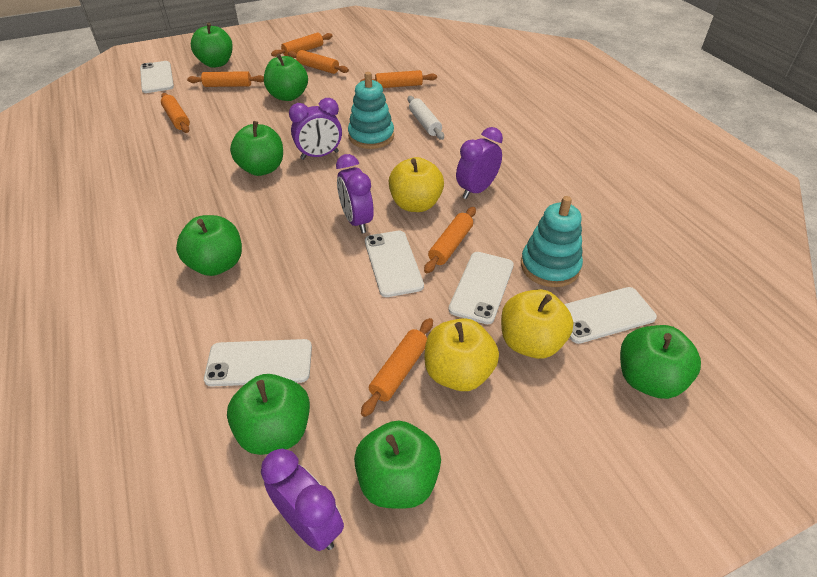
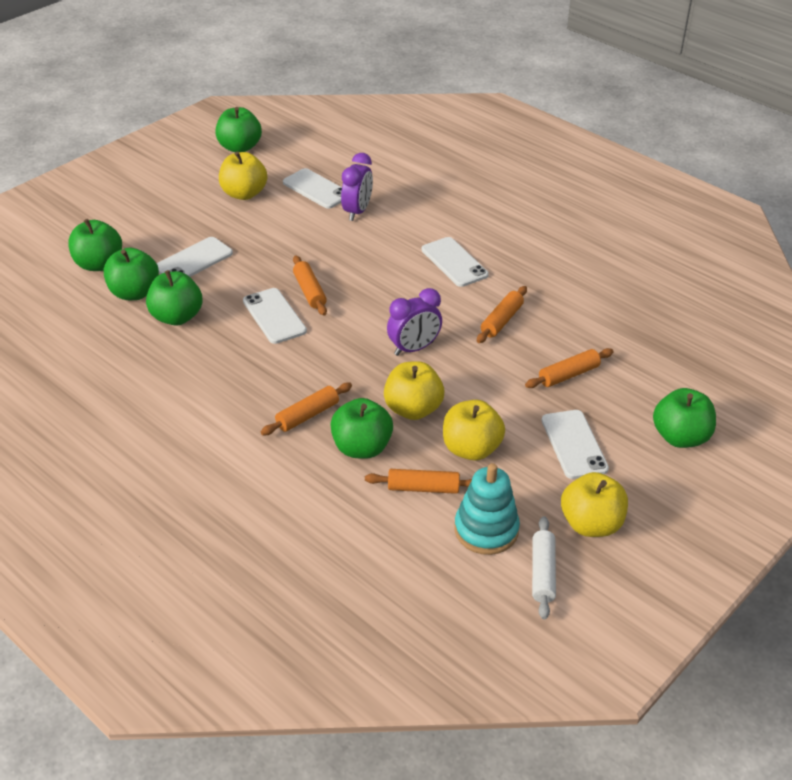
green apple: 7 -> 6
orange rolling pin: 7 -> 5
purple clock: 4 -> 2
turquoise stacking toy: 2 -> 1
yellow apple: 3 -> 4

